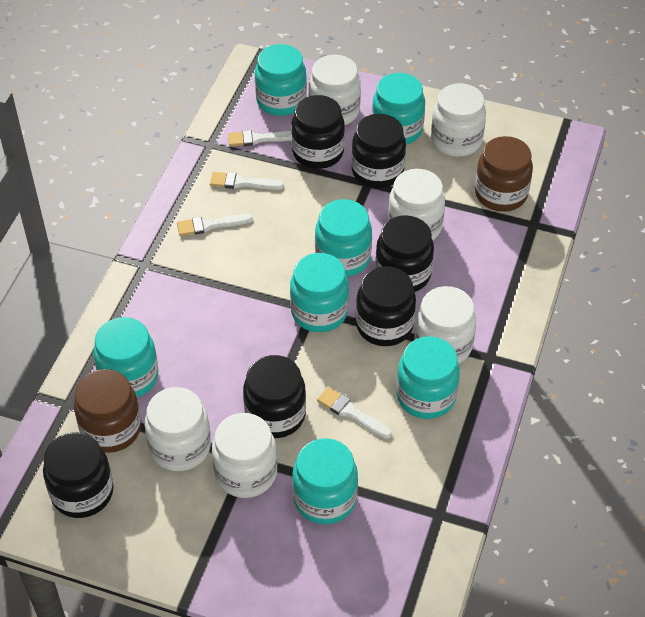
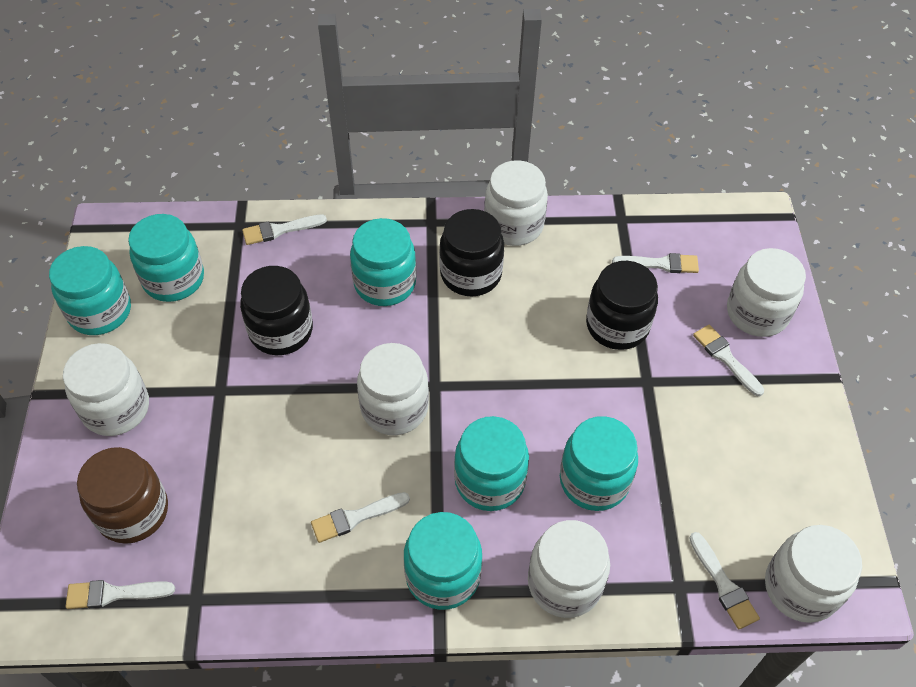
black jar: 6 -> 3
brown jar: 2 -> 1
turquoise jar: 7 -> 6
white brush: 4 -> 6

